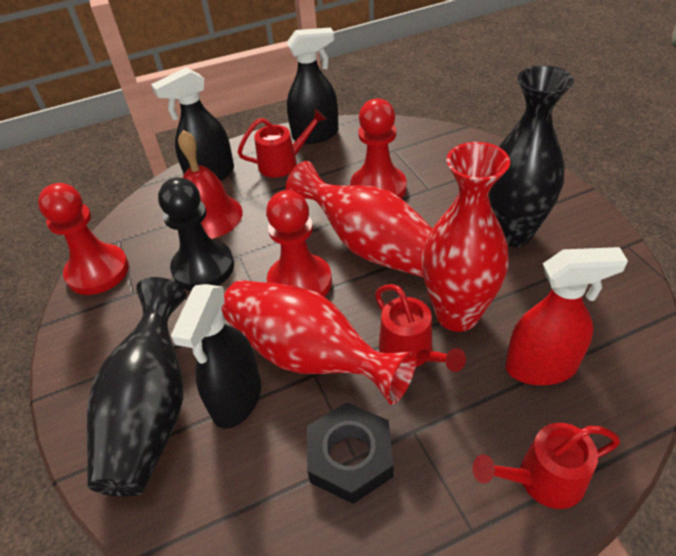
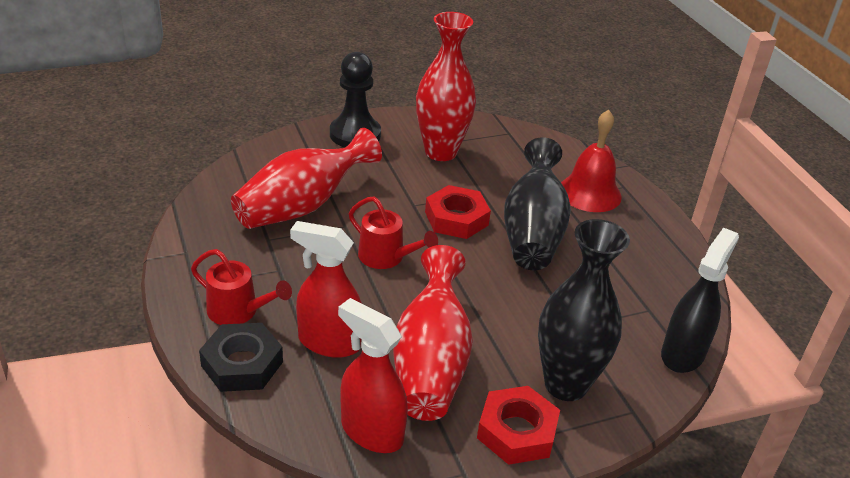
black spray bottle: 3 -> 1
red nut: 0 -> 2
red pawn: 3 -> 0
red spray bottle: 1 -> 2
red watering can: 3 -> 2

